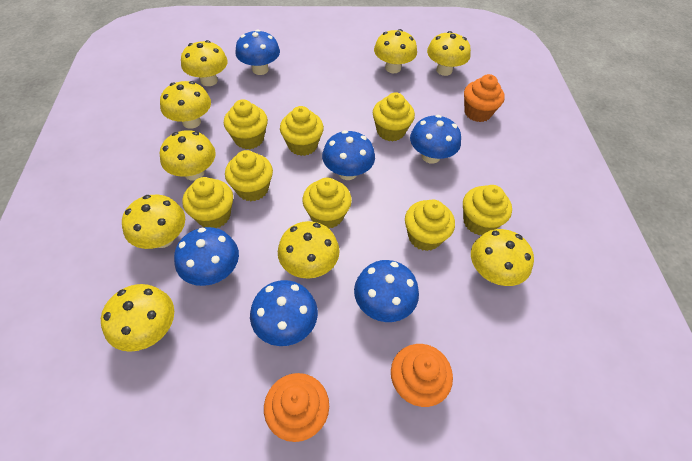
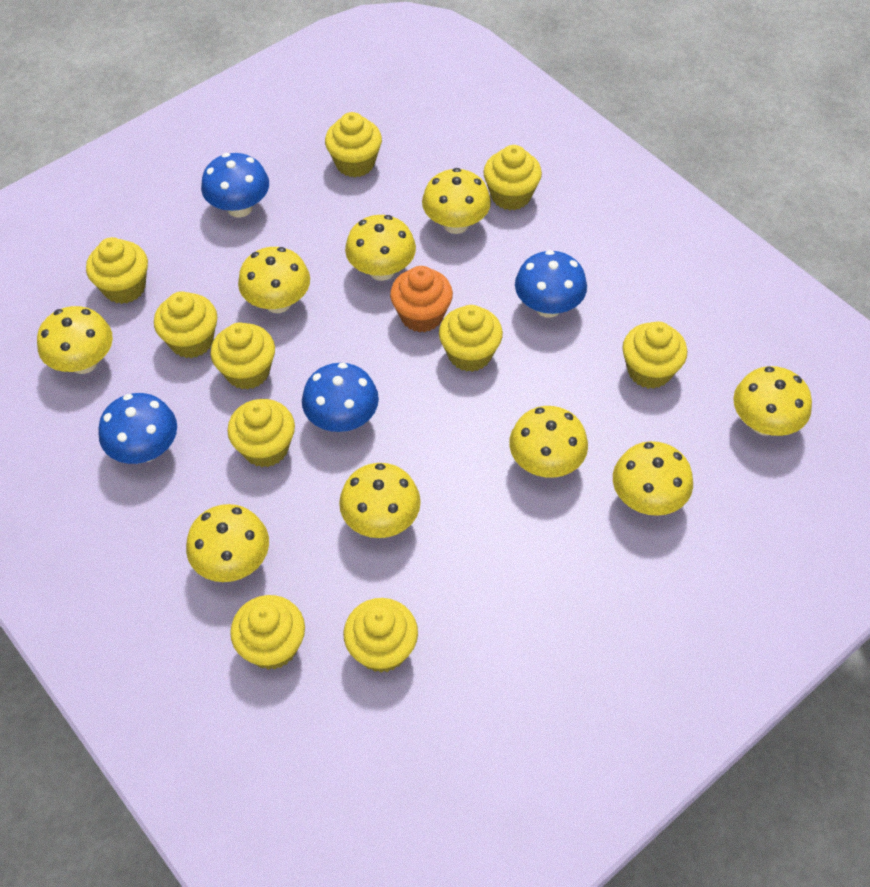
blue mushroom: 6 -> 4
orange cupcake: 3 -> 1
yellow cupcake: 8 -> 10

